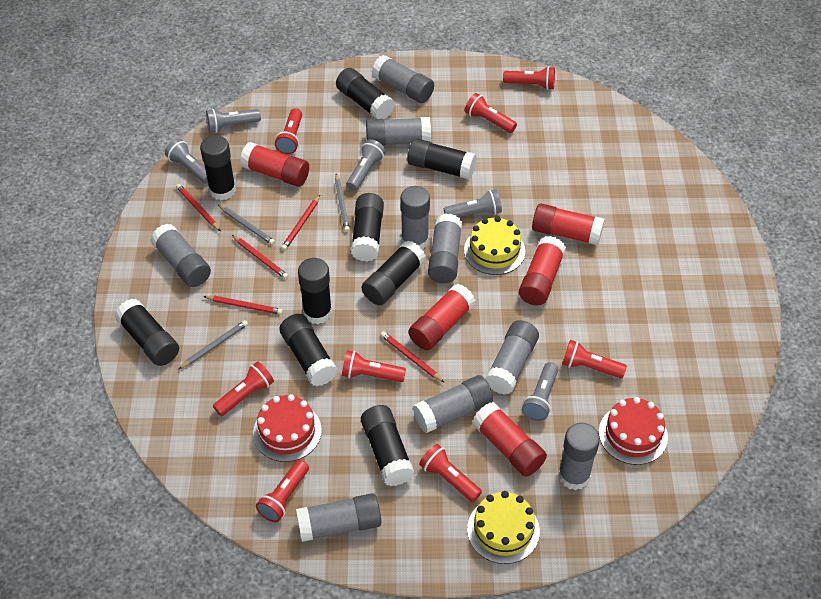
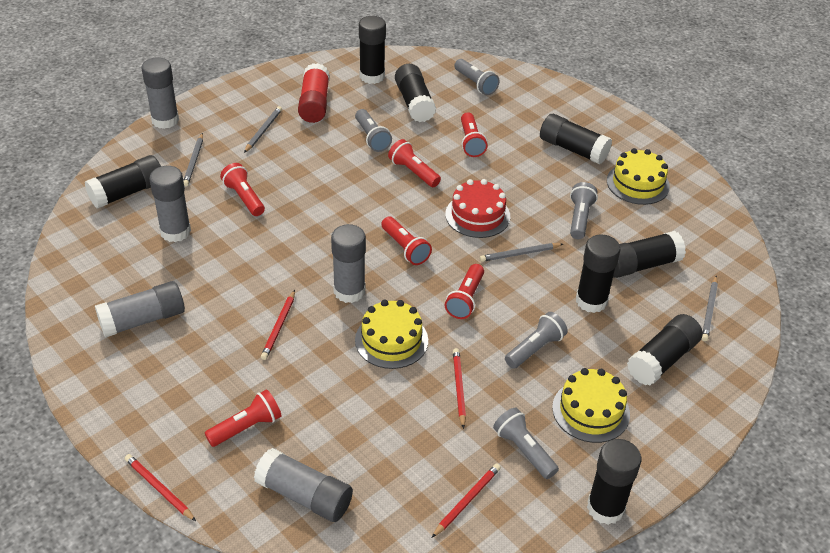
black glue stick: 9 -> 8
grey glue stick: 9 -> 5
grey pencil: 3 -> 4
red cake: 2 -> 1
red flashlight: 8 -> 6
red glue stick: 5 -> 1
red pencil: 5 -> 4
yellow cake: 2 -> 3

